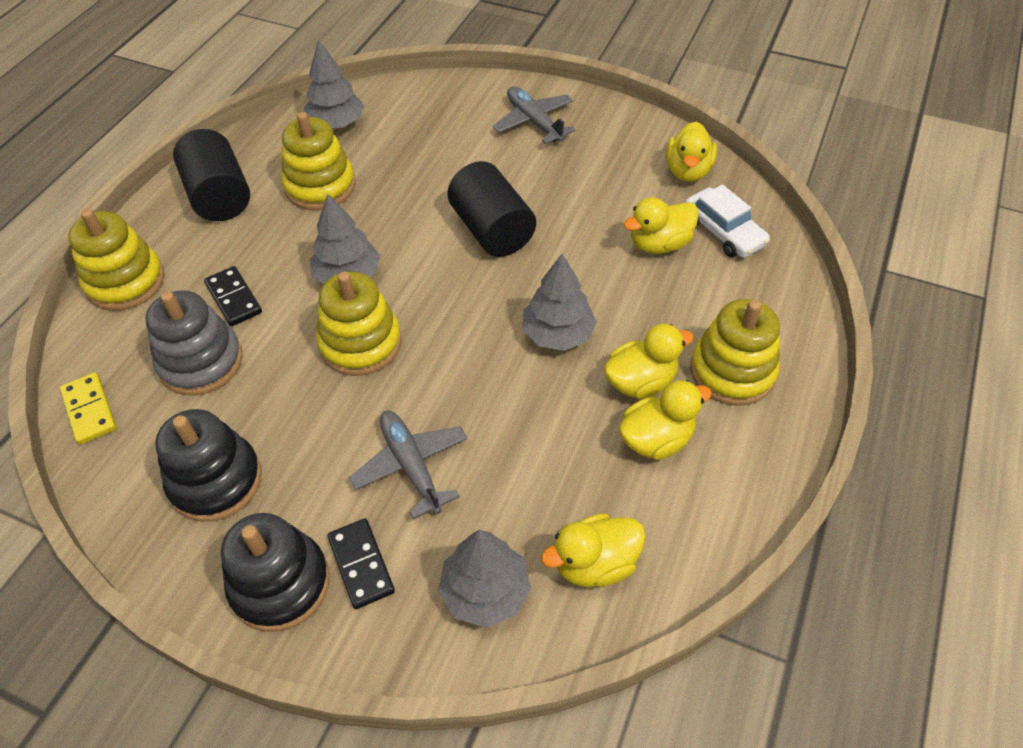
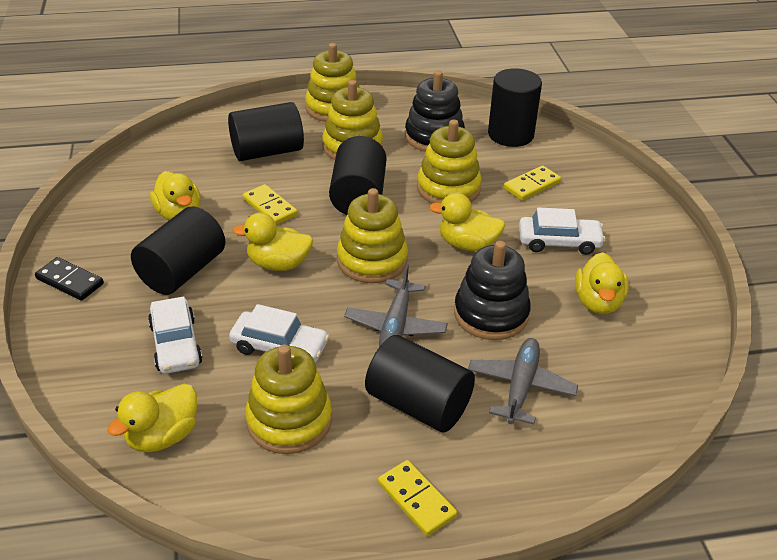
black cylinder: 2 -> 5
black domino: 2 -> 1
grey stacking toy: 1 -> 0
grey tree: 4 -> 0
white car: 1 -> 3
yellow domino: 1 -> 3
yellow stacking toy: 4 -> 5

